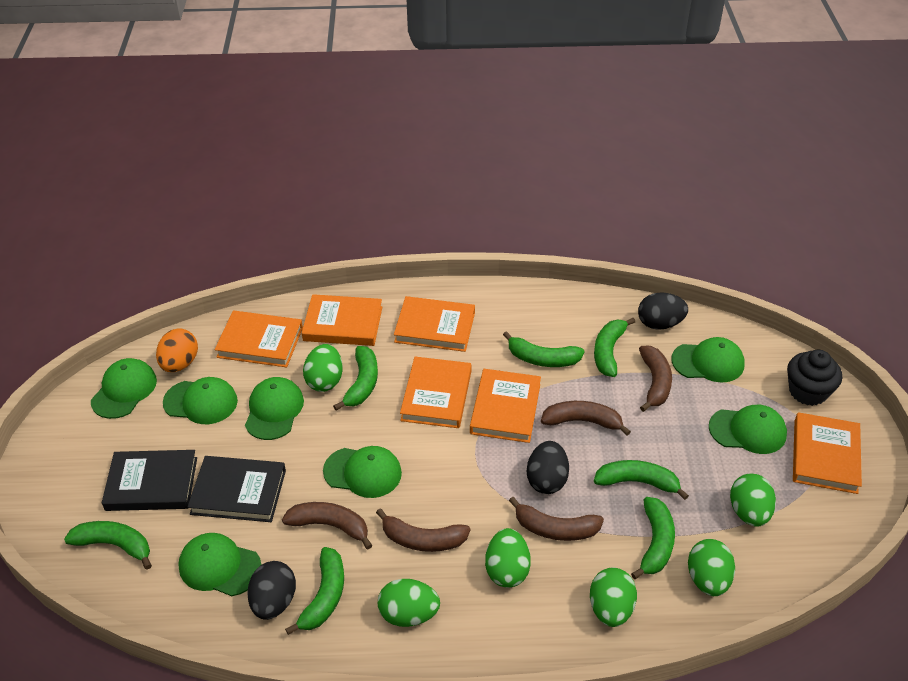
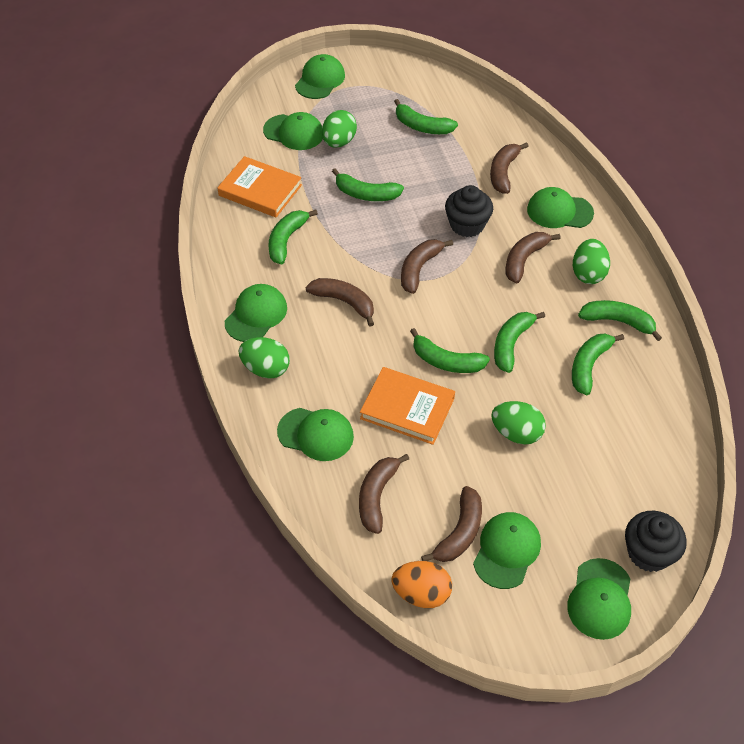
black book: 2 -> 0
black cupcake: 1 -> 2
black egg: 3 -> 0
brown banana: 5 -> 6
green egg: 6 -> 4
orange book: 6 -> 2

